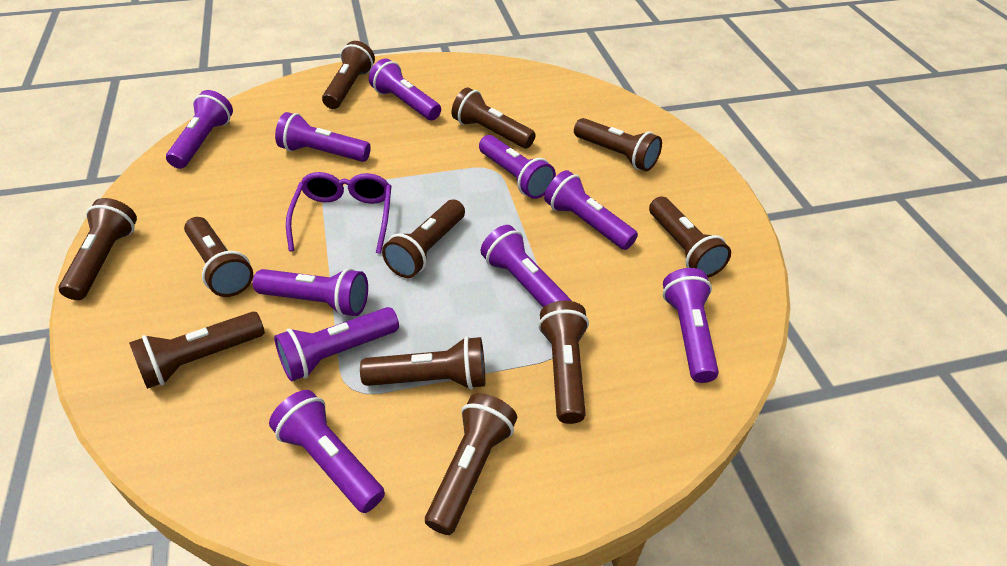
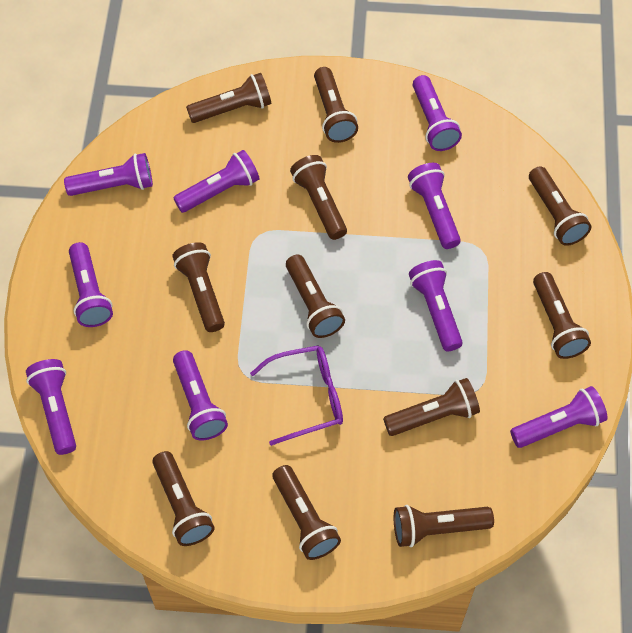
purple flashlight: 10 -> 9

